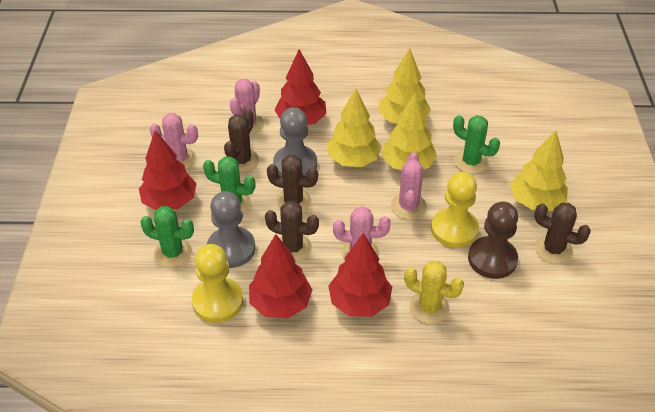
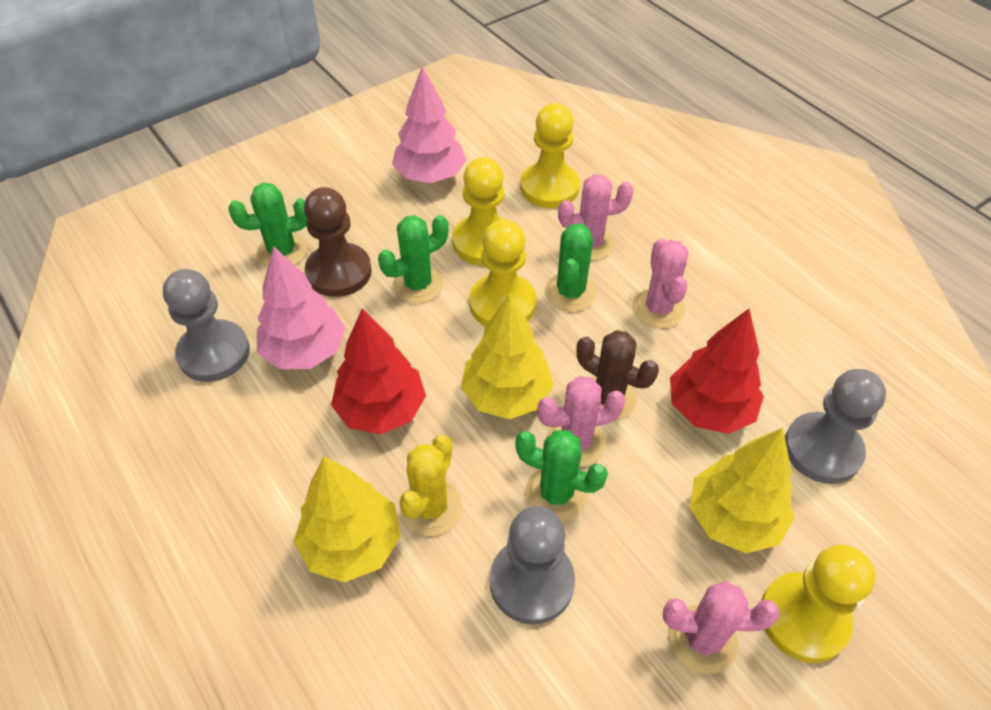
brown cactus: 4 -> 1
green cactus: 3 -> 4
grey pawn: 2 -> 3
pink tree: 0 -> 2
red tree: 4 -> 2
yellow pawn: 2 -> 4
yellow tree: 4 -> 3

